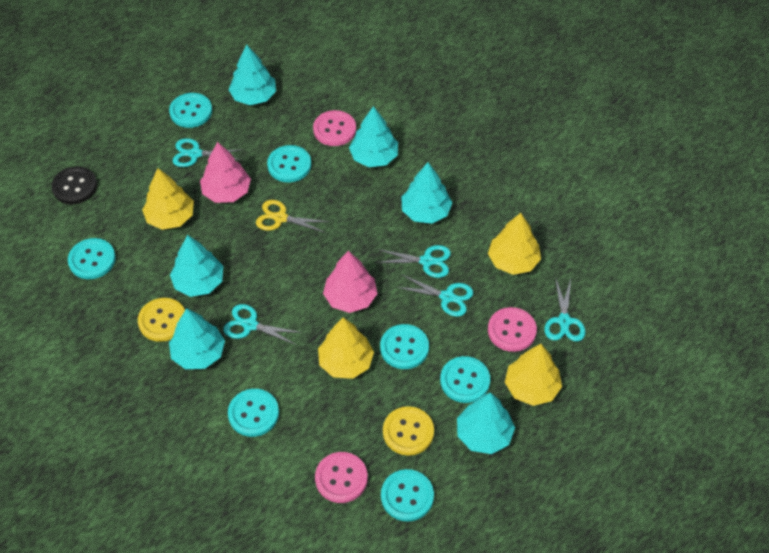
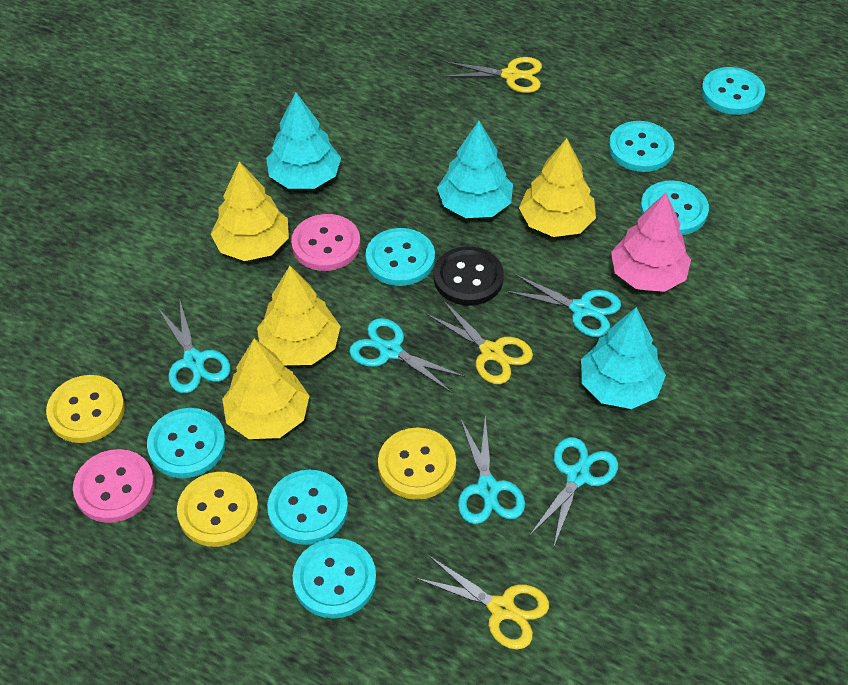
pink button: 3 -> 2
pink tree: 2 -> 1
turquoise tree: 6 -> 3
yellow button: 2 -> 3
yellow scissors: 1 -> 3

